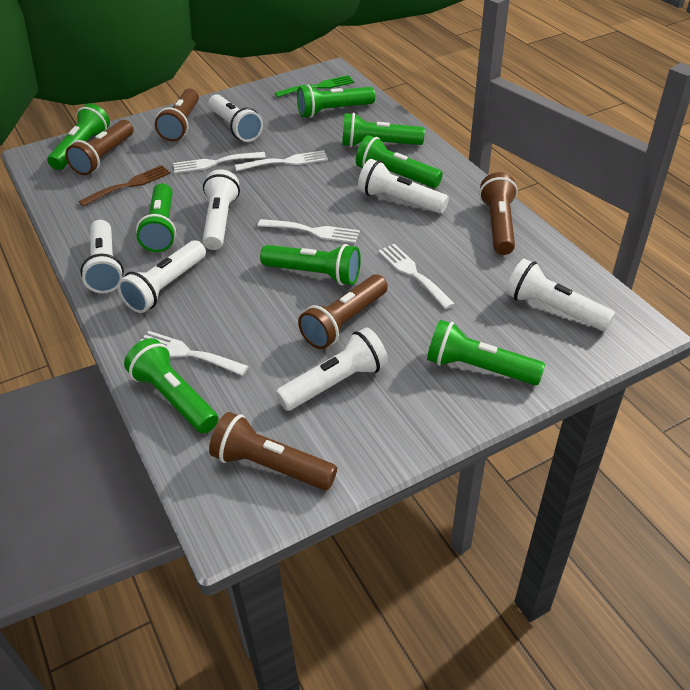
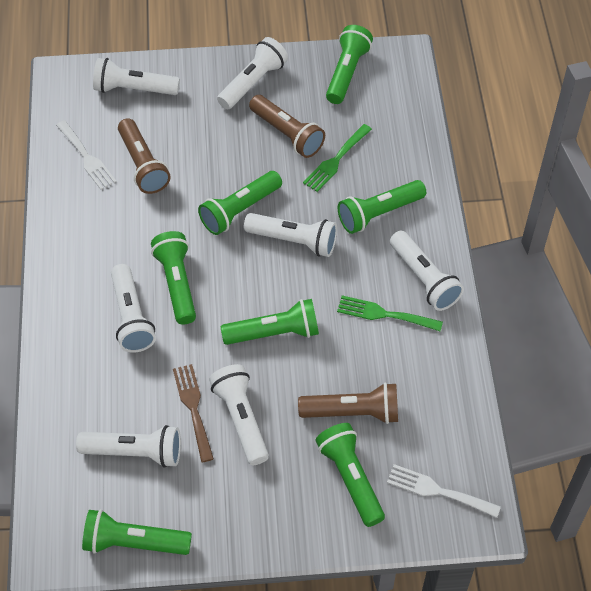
brown flashlight: 5 -> 3
green flashlight: 8 -> 7
green fork: 1 -> 2
white fork: 5 -> 2

